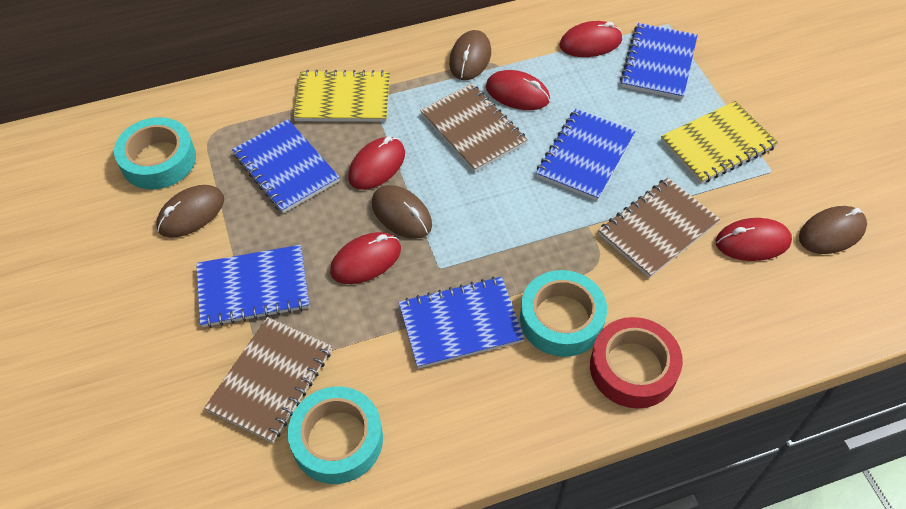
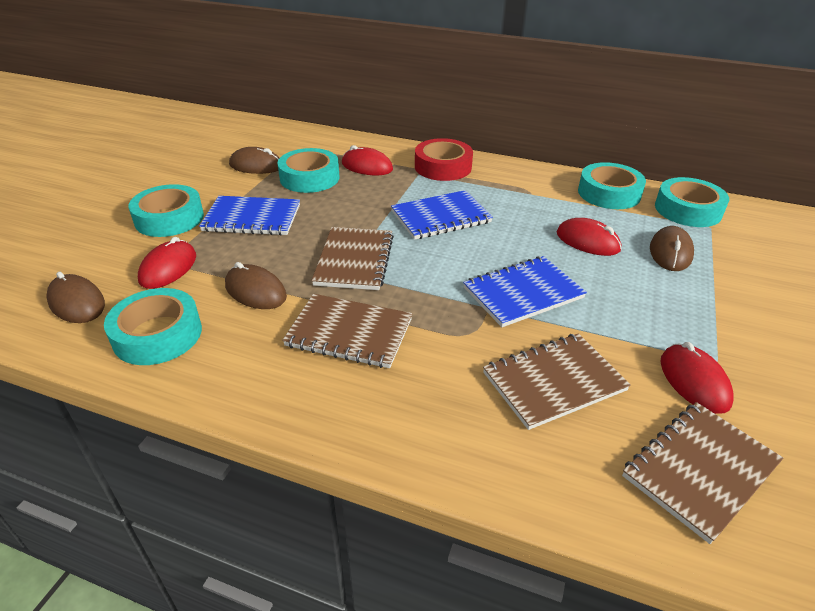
blue notebook: 5 -> 3
brown notebook: 3 -> 4
red mouse: 5 -> 4
turquoise tape: 3 -> 5
yellow notebook: 2 -> 0

